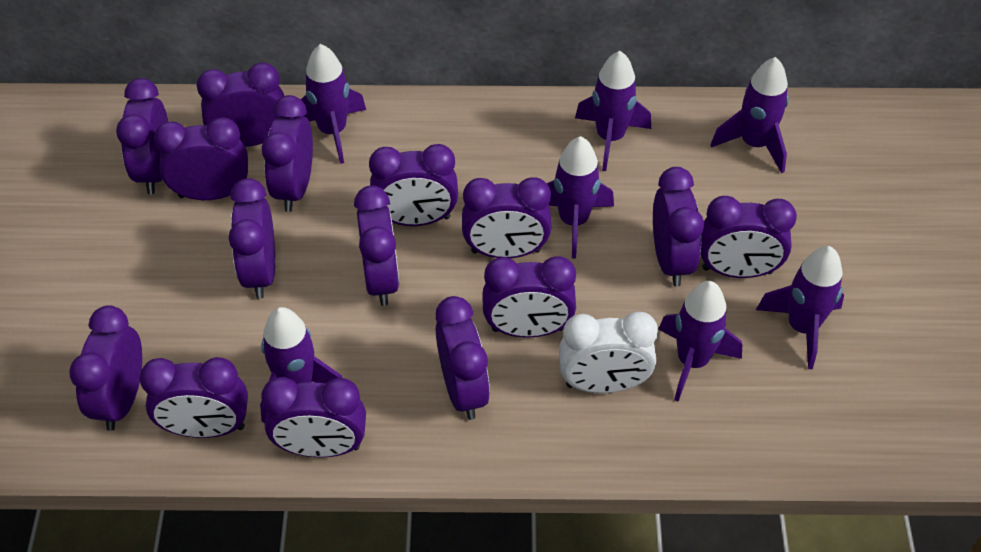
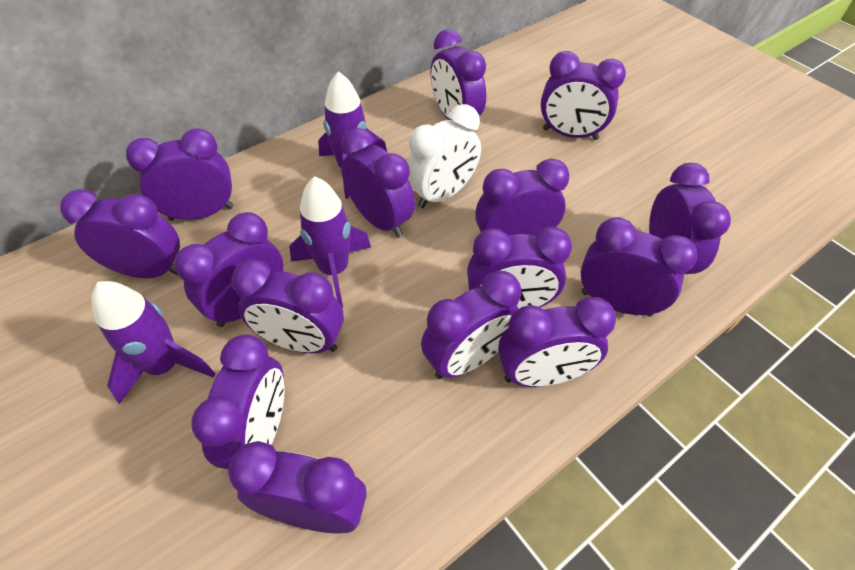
purple rocket: 7 -> 3

